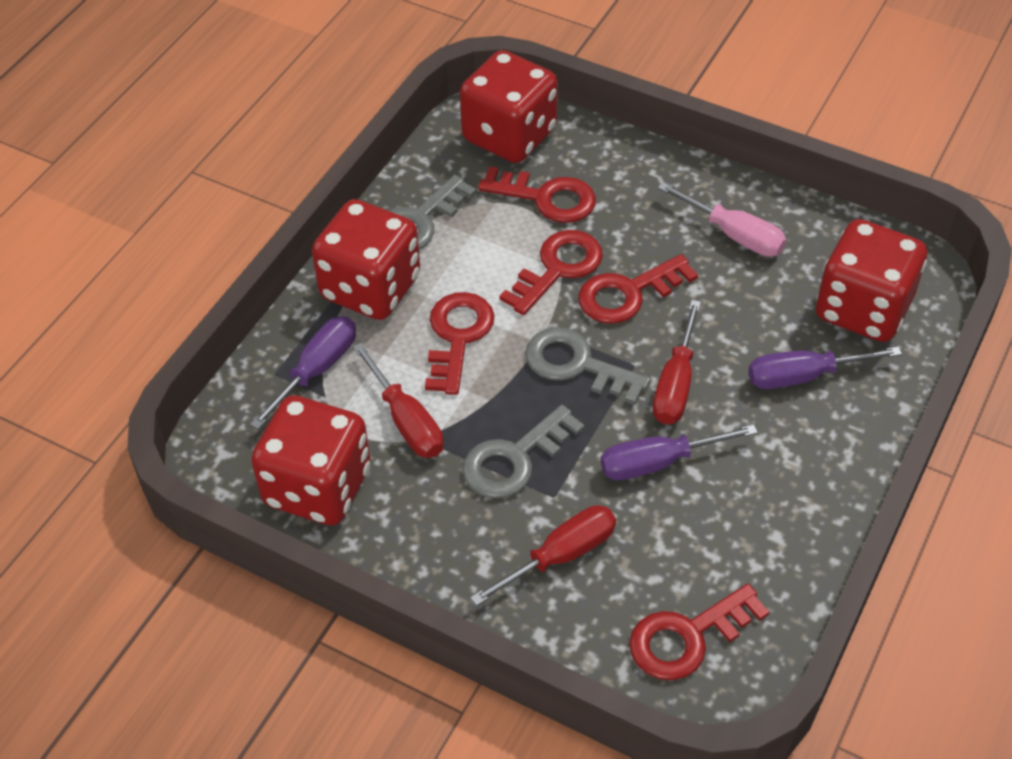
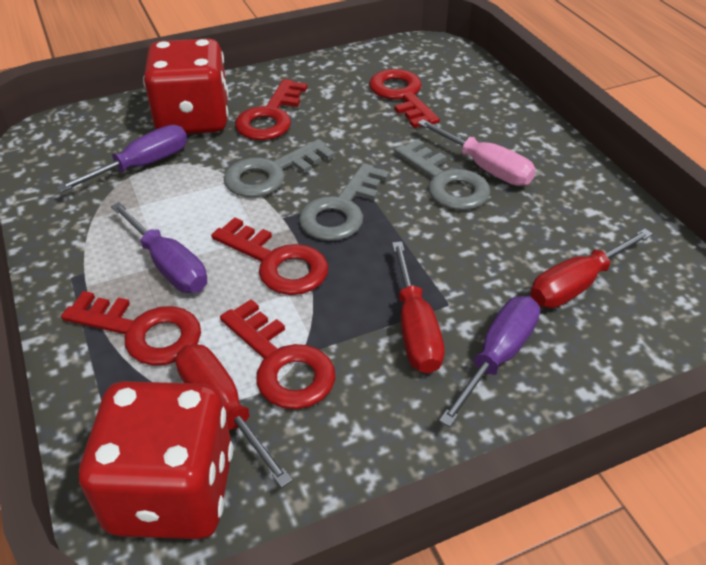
red dice: 4 -> 2

